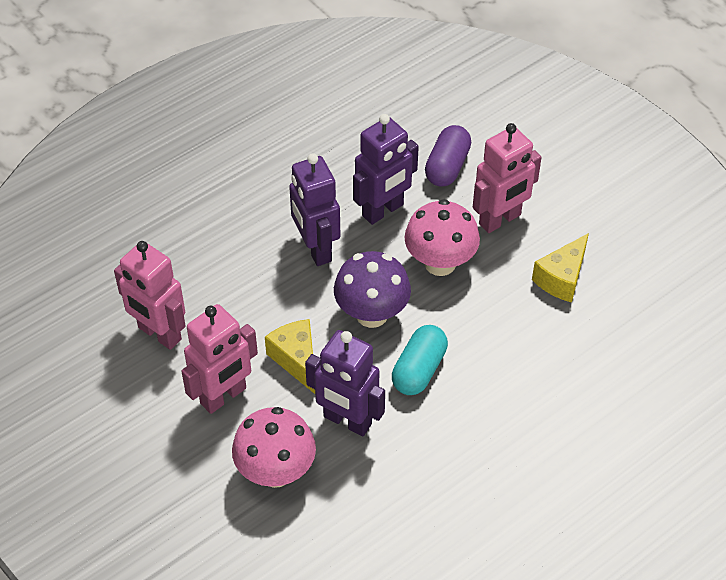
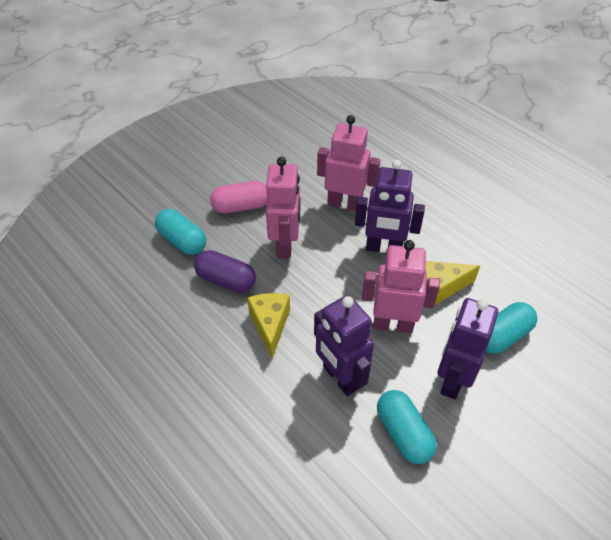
pink capsule: 0 -> 1
pink mushroom: 2 -> 0
purple mushroom: 1 -> 0
turquoise capsule: 1 -> 3

